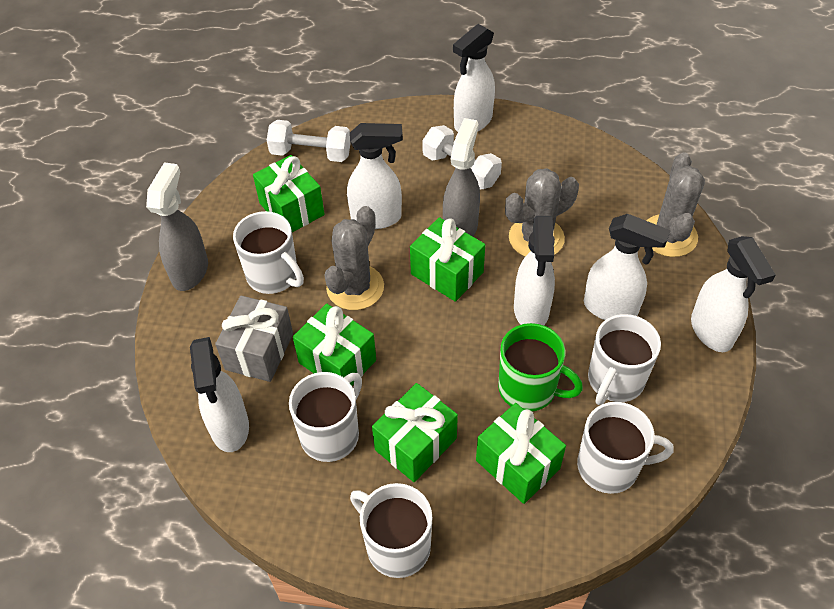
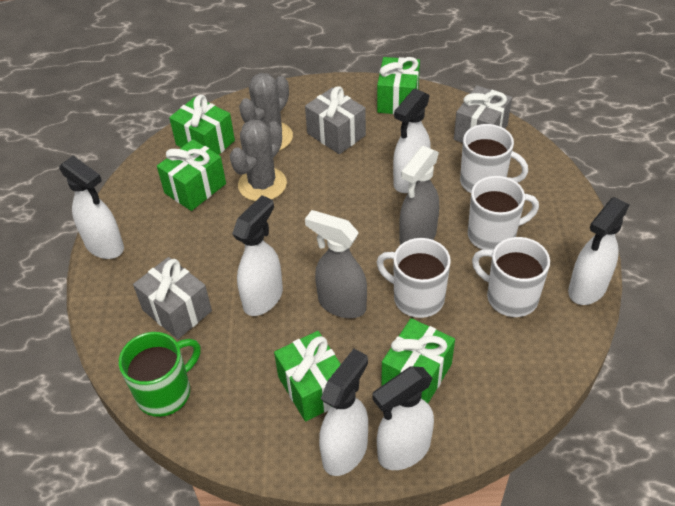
grey cactus: 3 -> 2
grey gift: 1 -> 3
white dumbbell: 2 -> 0
white mug: 5 -> 4

